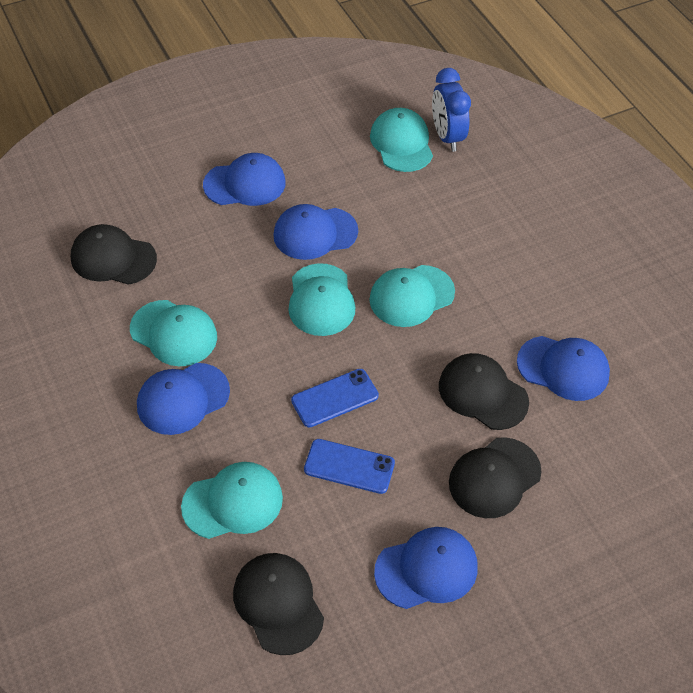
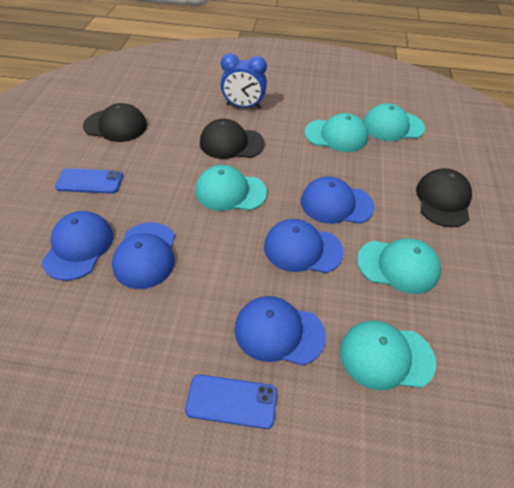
black cap: 4 -> 3

